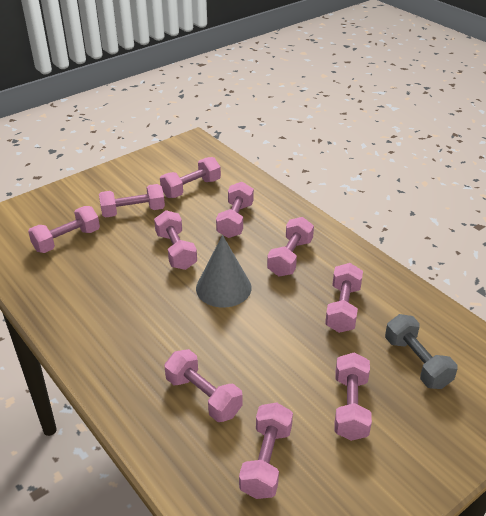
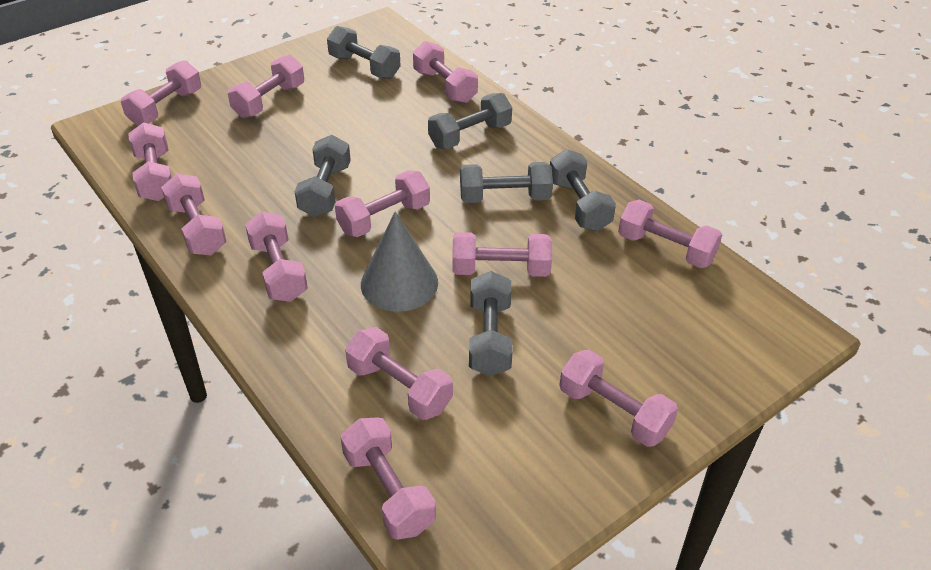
grey dumbbell: 1 -> 6
pink dumbbell: 10 -> 12

